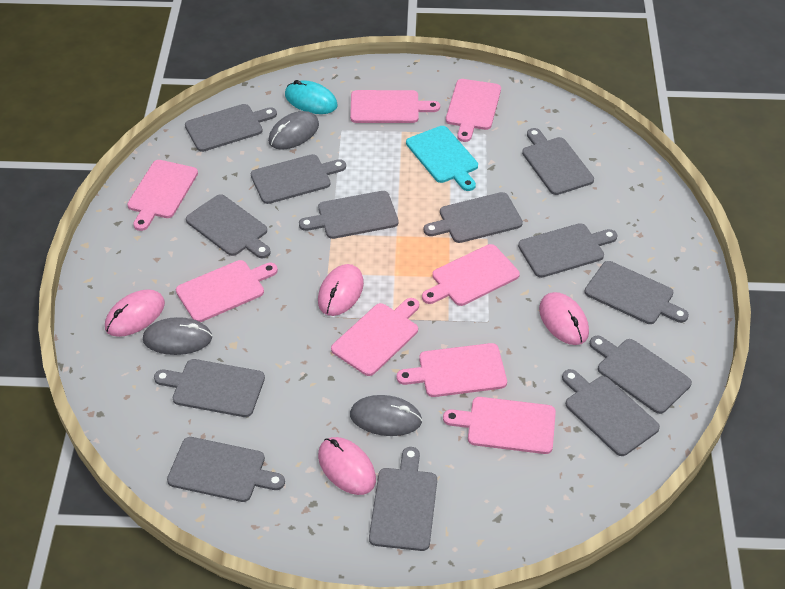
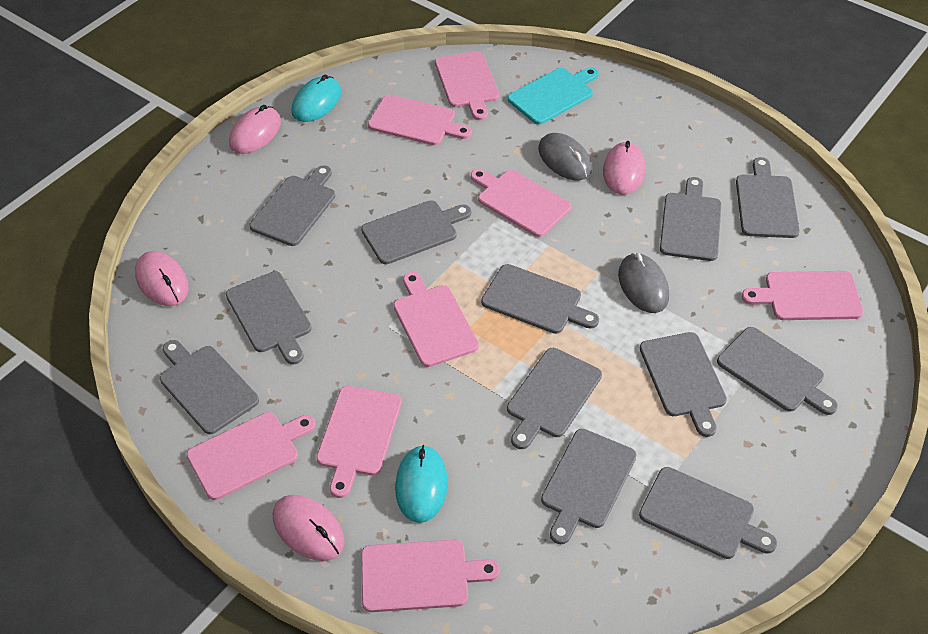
grey cutting board: 13 -> 12
grey mouse: 3 -> 2
turquoise mouse: 1 -> 2

